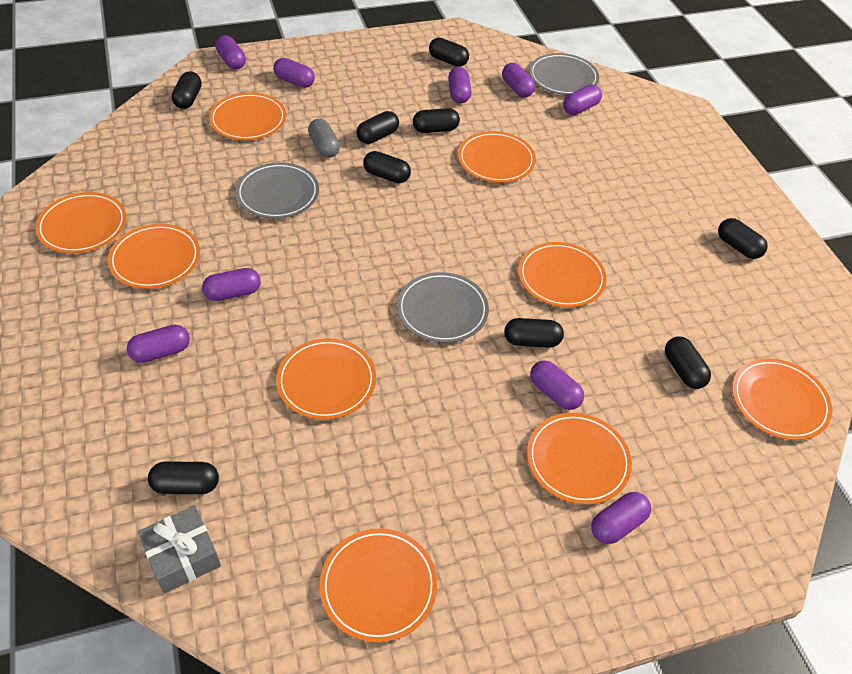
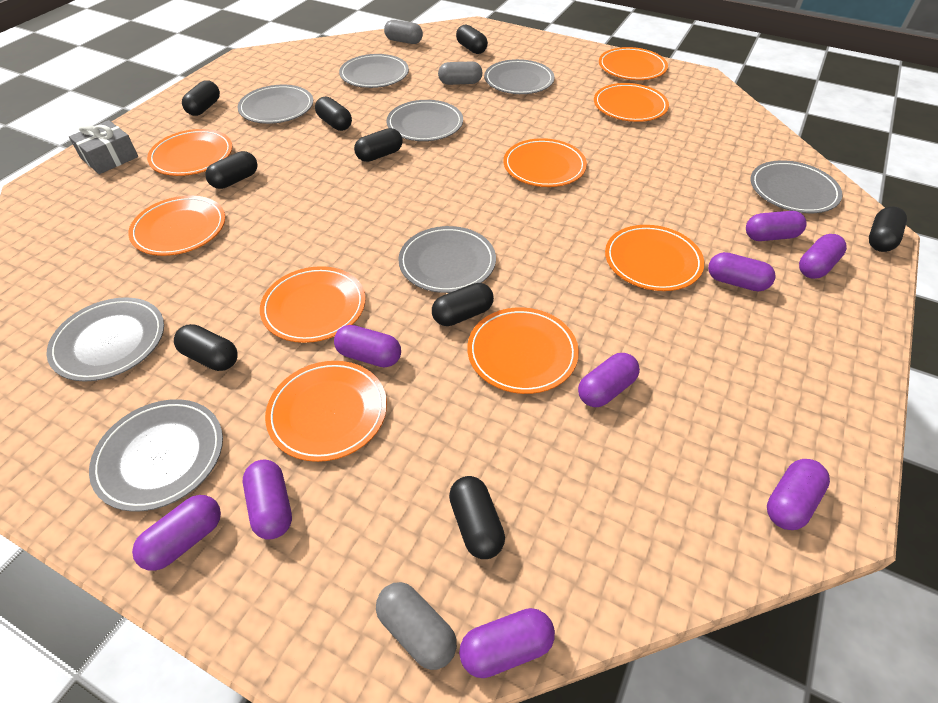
grey capsule: 1 -> 3
grey plate: 3 -> 8

